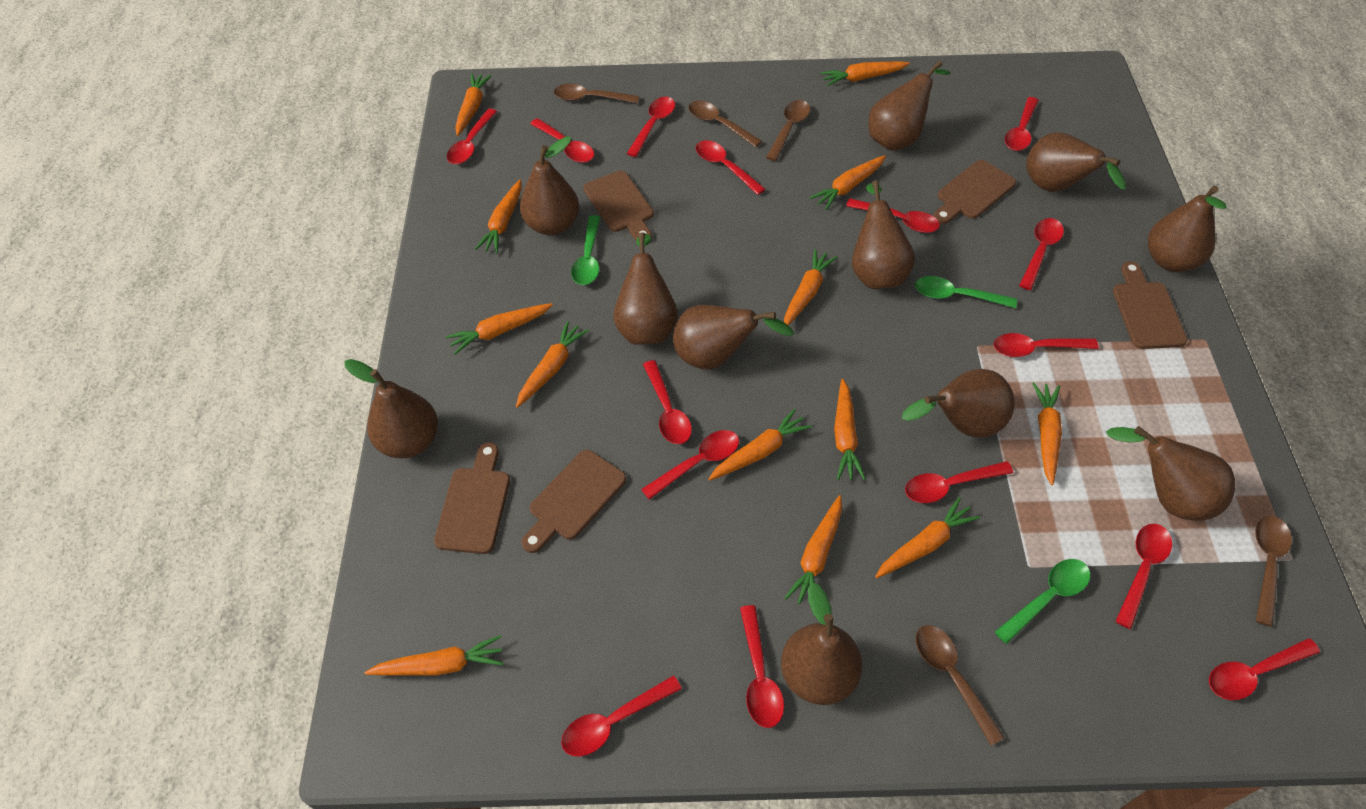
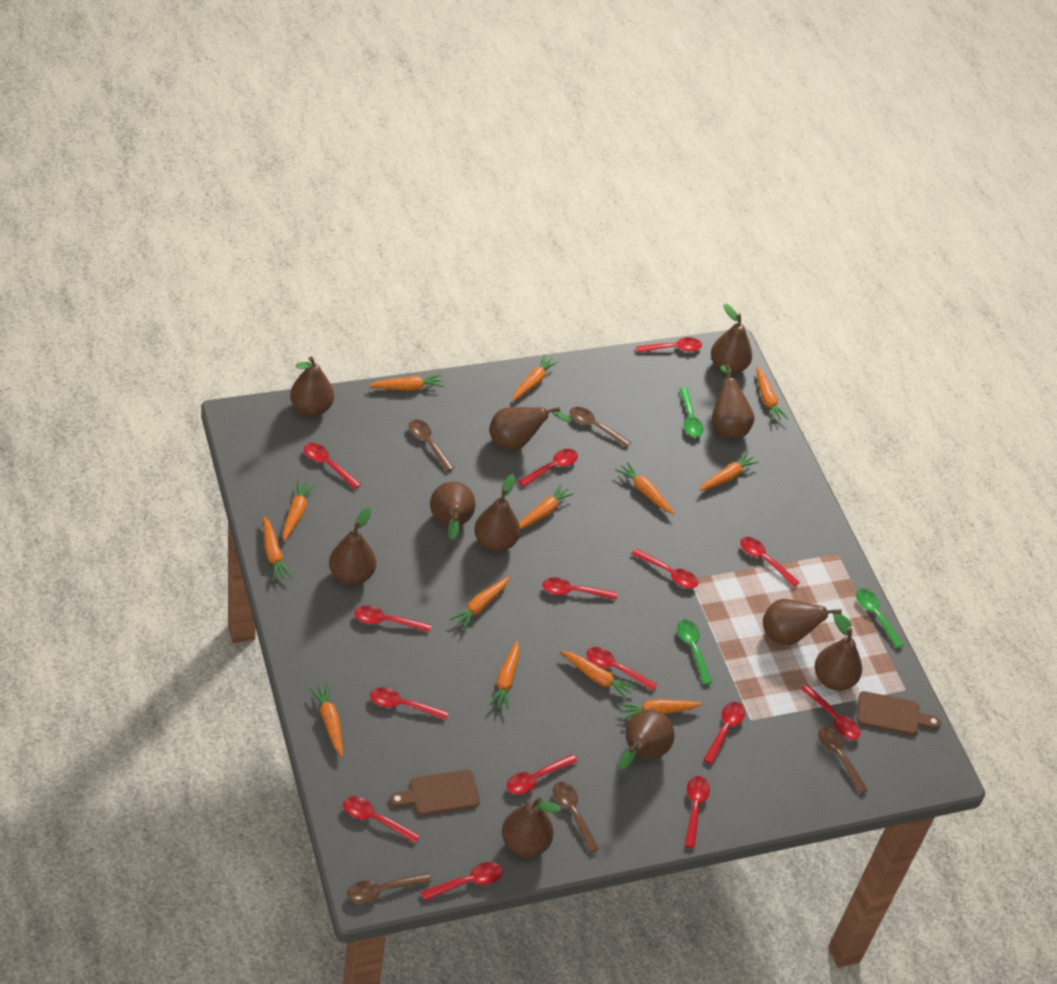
brown cutting board: 5 -> 2

